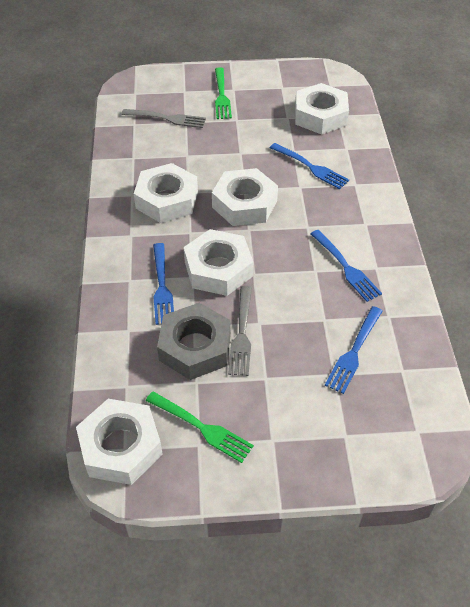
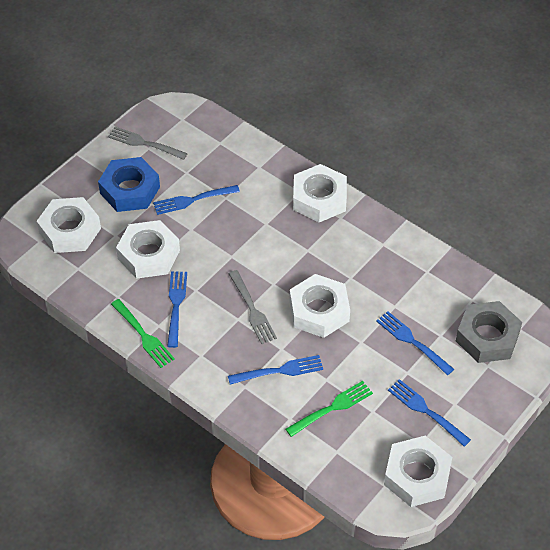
blue fork: 4 -> 5
blue nut: 0 -> 1

